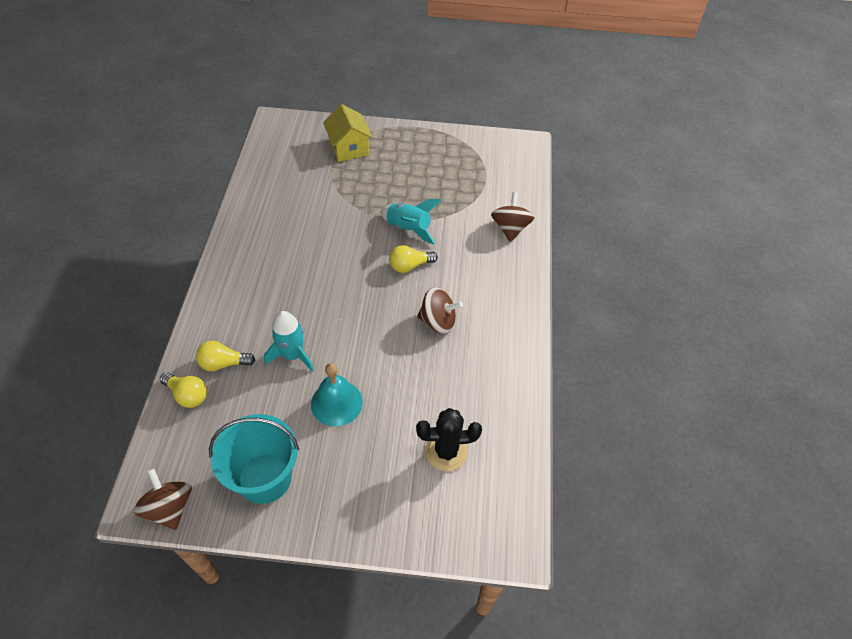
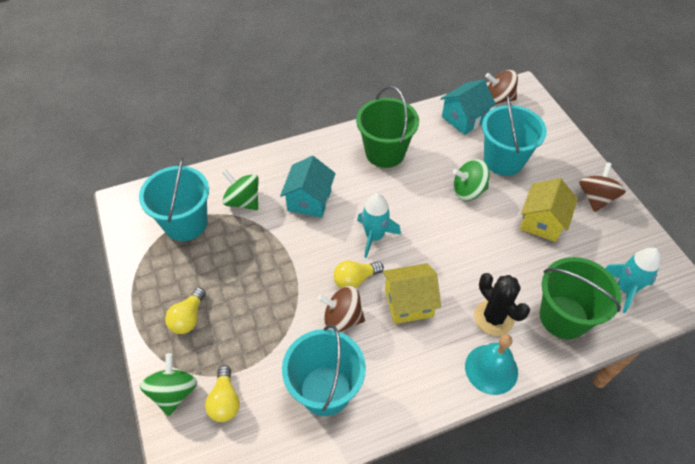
green bucket: 0 -> 2
green spinning top: 0 -> 3
turquoise bucket: 1 -> 3
turquoise house: 0 -> 2
yellow house: 1 -> 2

